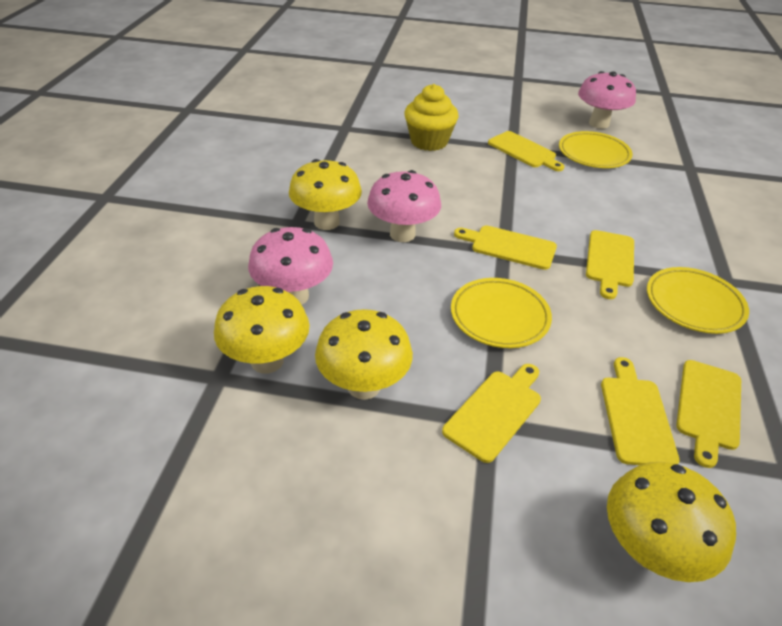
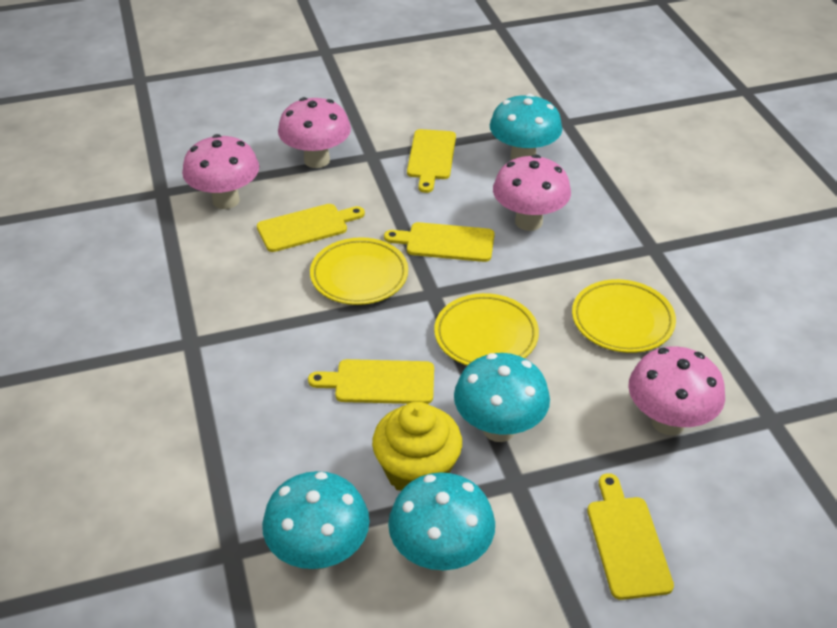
pink mushroom: 3 -> 4
turquoise mushroom: 0 -> 4
yellow cutting board: 6 -> 5
yellow mushroom: 4 -> 0

